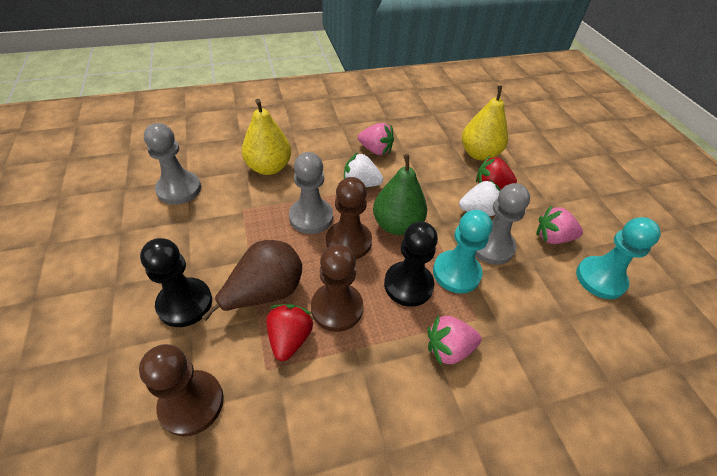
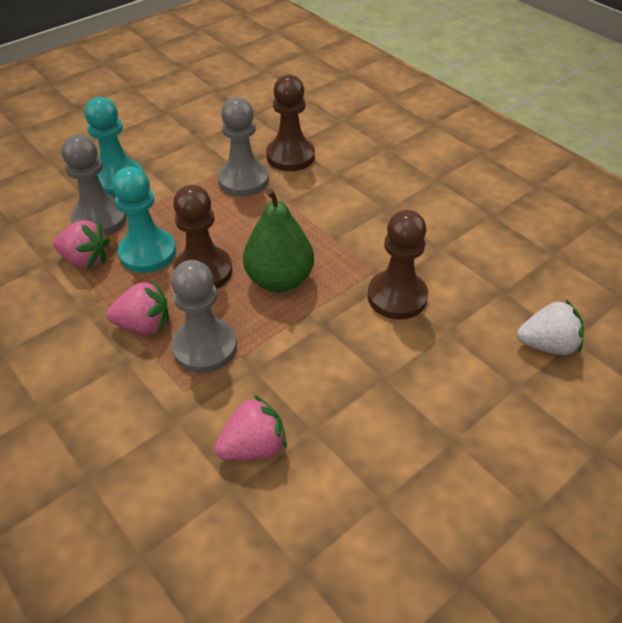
black pawn: 2 -> 0
brown pear: 1 -> 0
red strawberry: 2 -> 0
white strawberry: 2 -> 1
yellow pear: 2 -> 0

